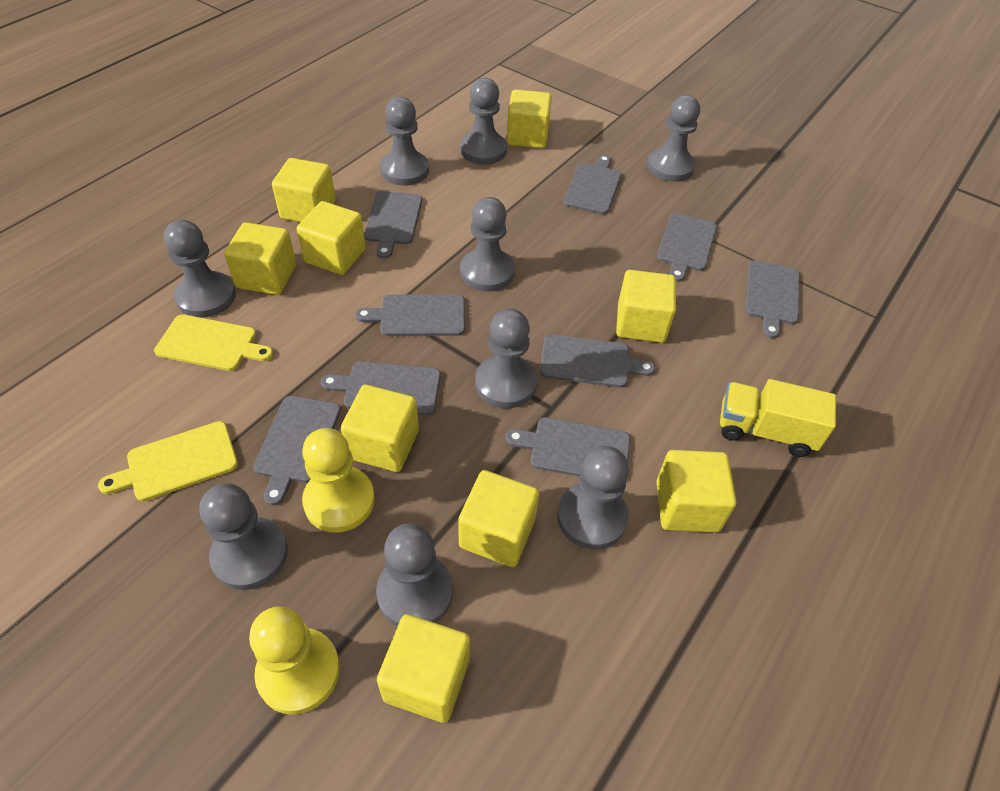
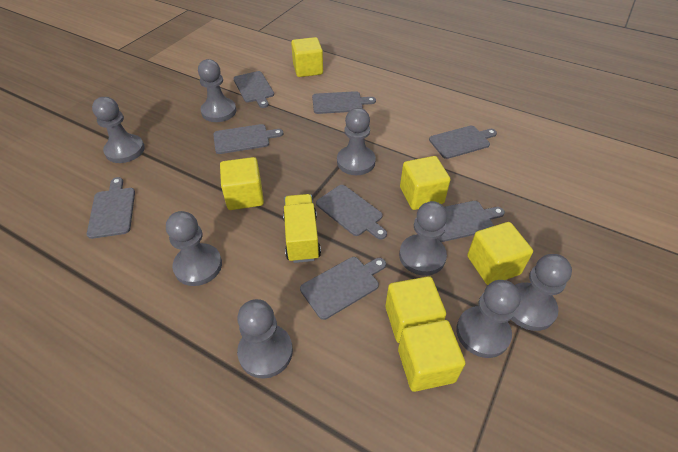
grey cutting board: 9 -> 8
grey pawn: 9 -> 8
yellow cube: 9 -> 6
yellow cutting board: 2 -> 0
yellow pawn: 2 -> 0

